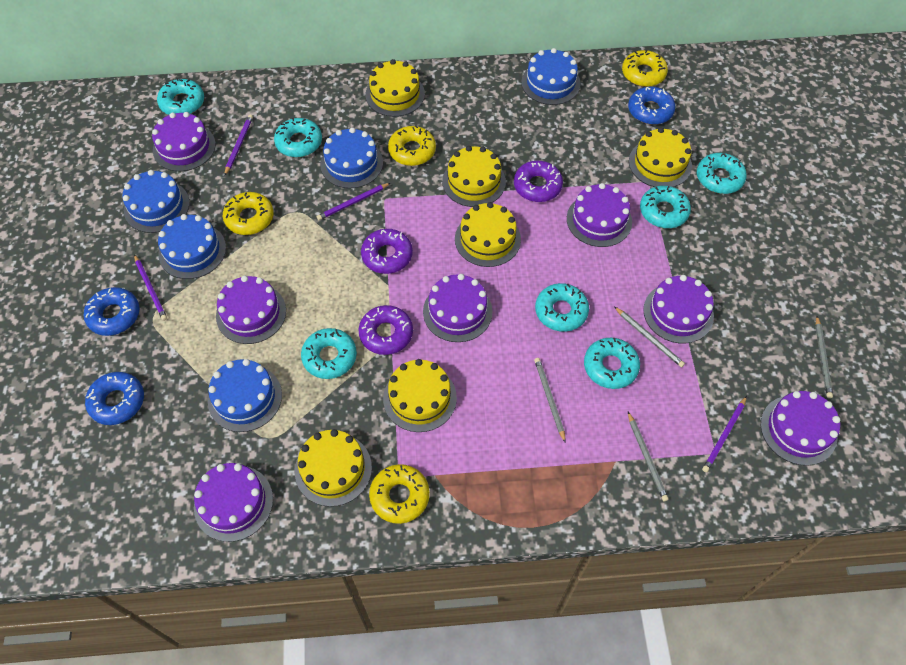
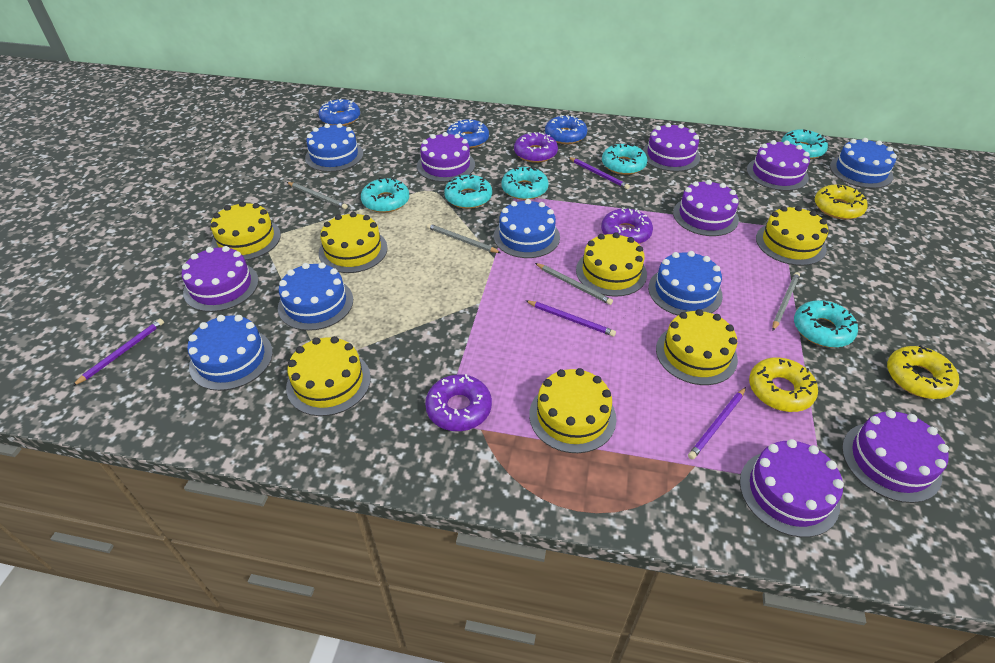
blue cake: 5 -> 6
turquoise donut: 7 -> 6
yellow cake: 6 -> 7
yellow donut: 4 -> 3

